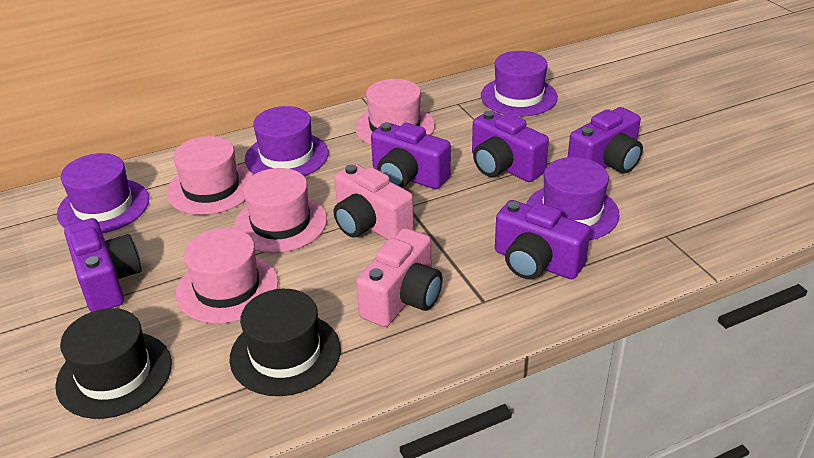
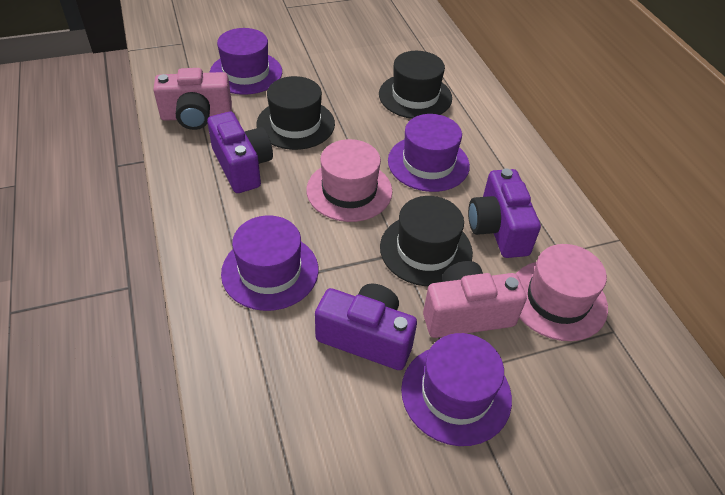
black hat: 2 -> 3
pink hat: 4 -> 2
purple camera: 5 -> 3

